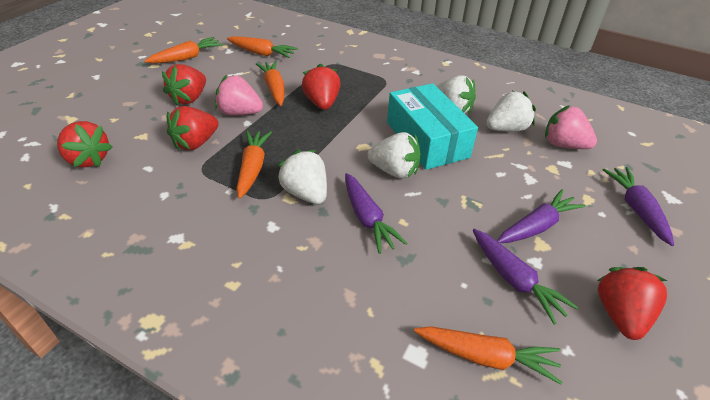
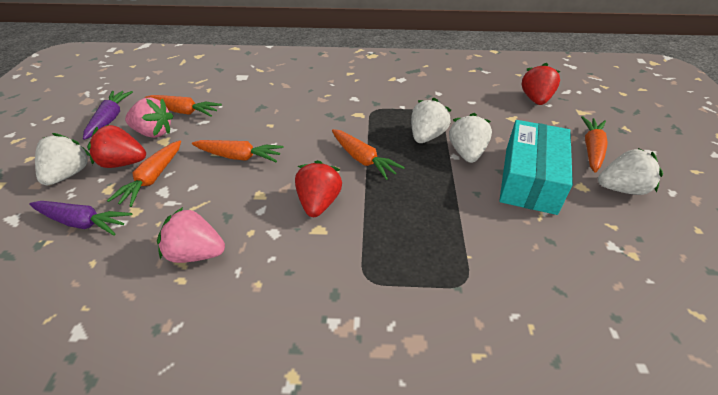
purple carrot: 4 -> 2
red strawberry: 5 -> 3

